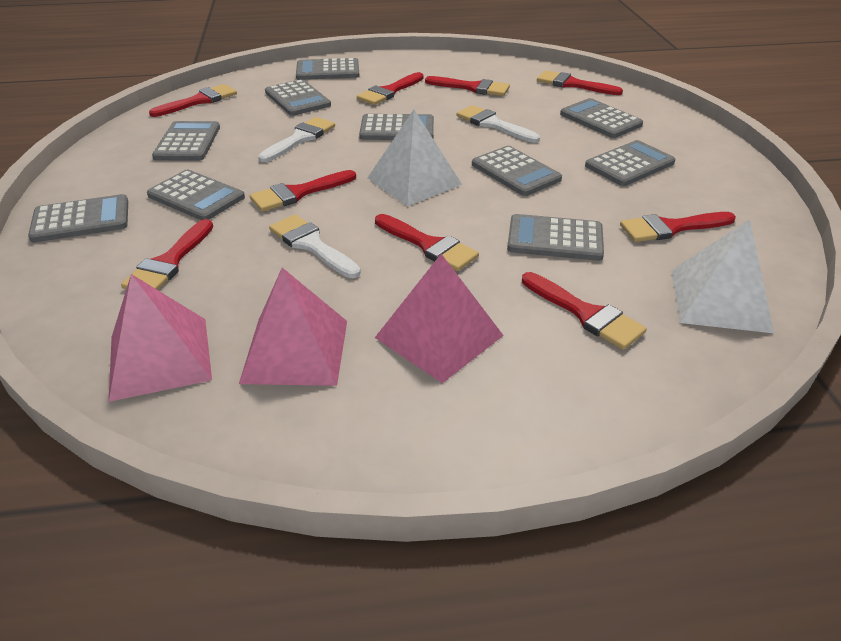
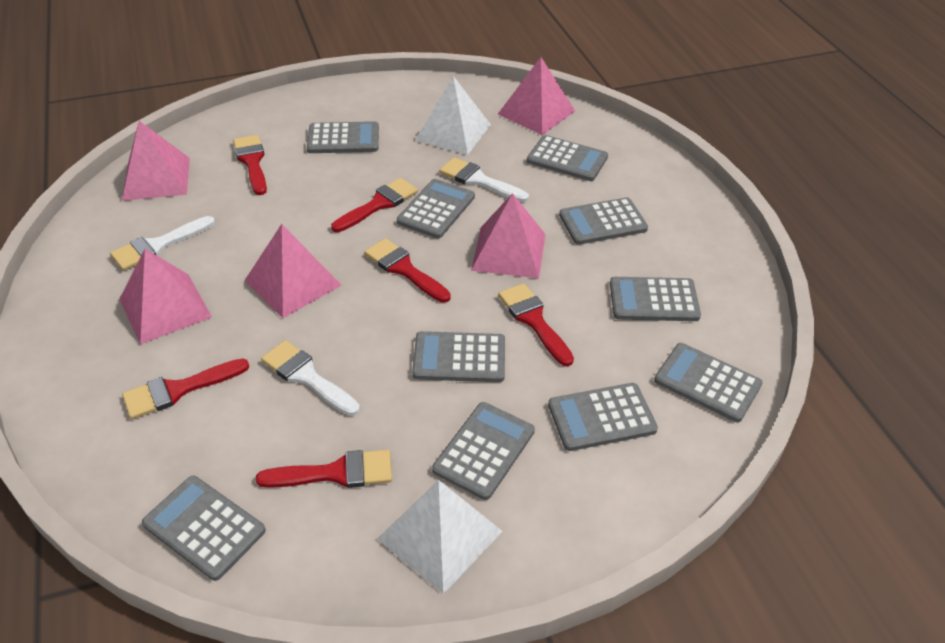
pink pyramid: 3 -> 5
red brush: 9 -> 6

